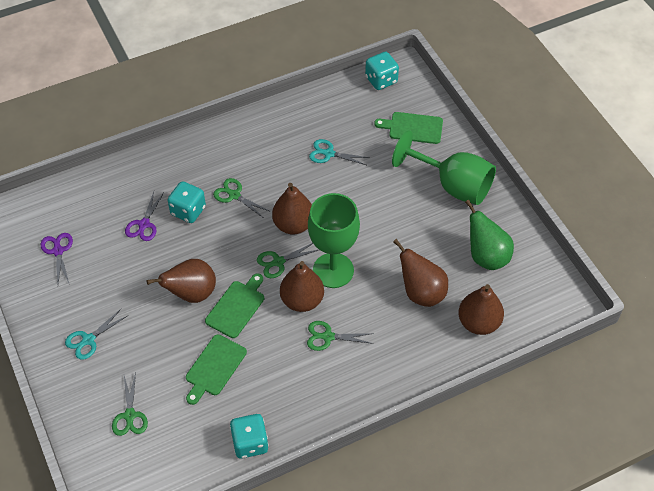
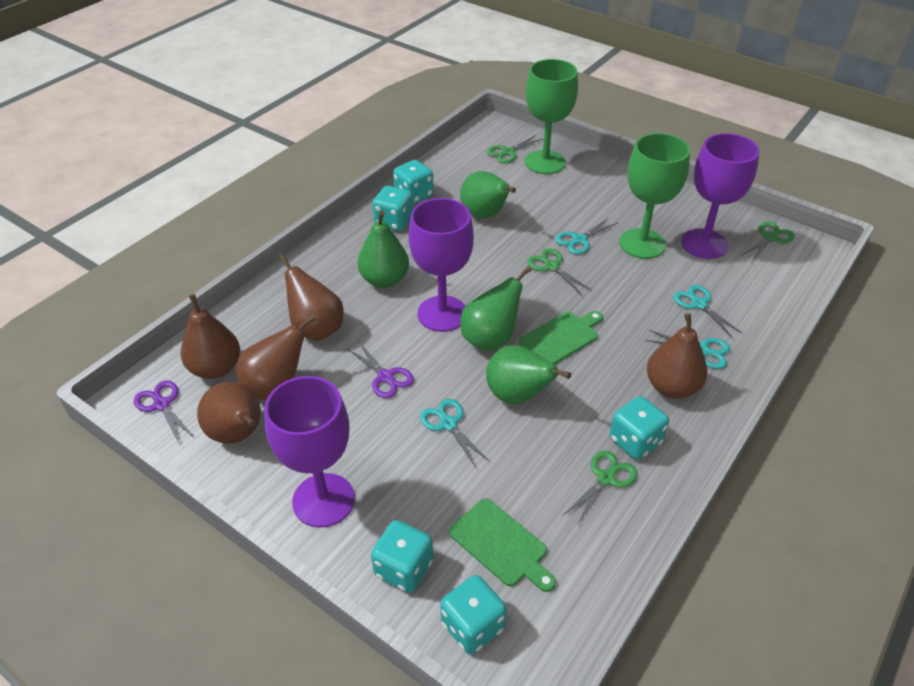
green cutting board: 3 -> 2
green pear: 1 -> 4
purple goblet: 0 -> 3
turquoise dice: 3 -> 5
turquoise scissors: 2 -> 4

